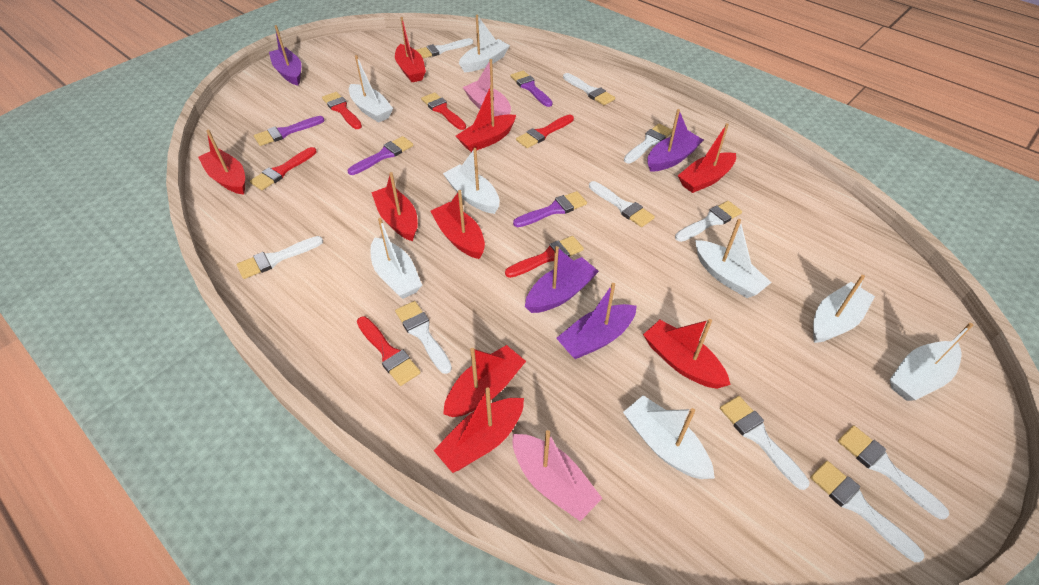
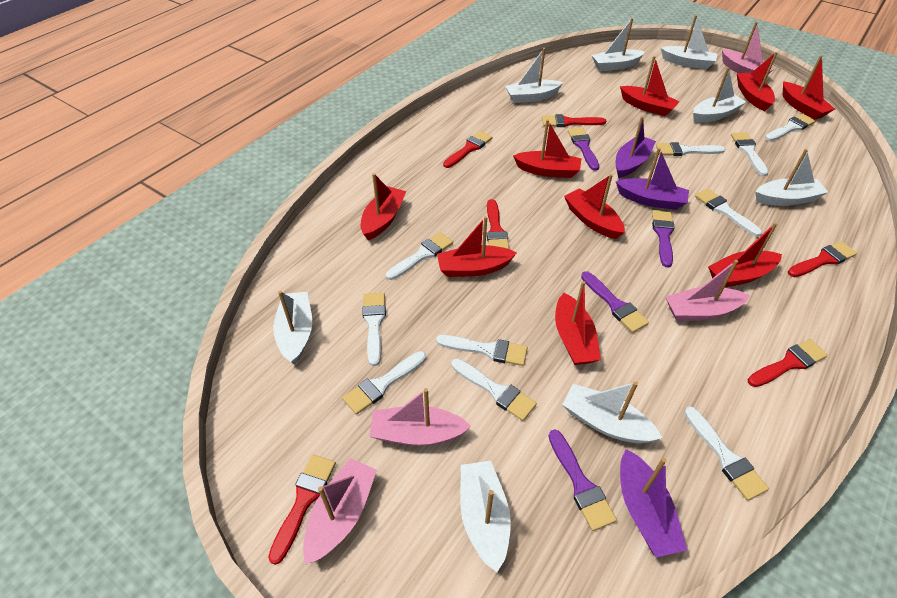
pink boat: 2 -> 4
purple boat: 4 -> 3

